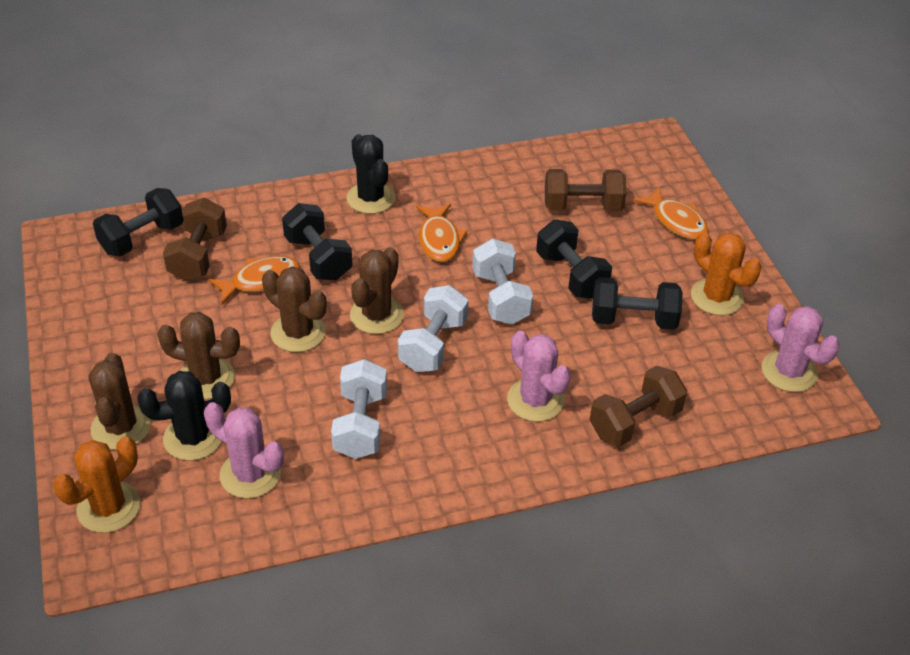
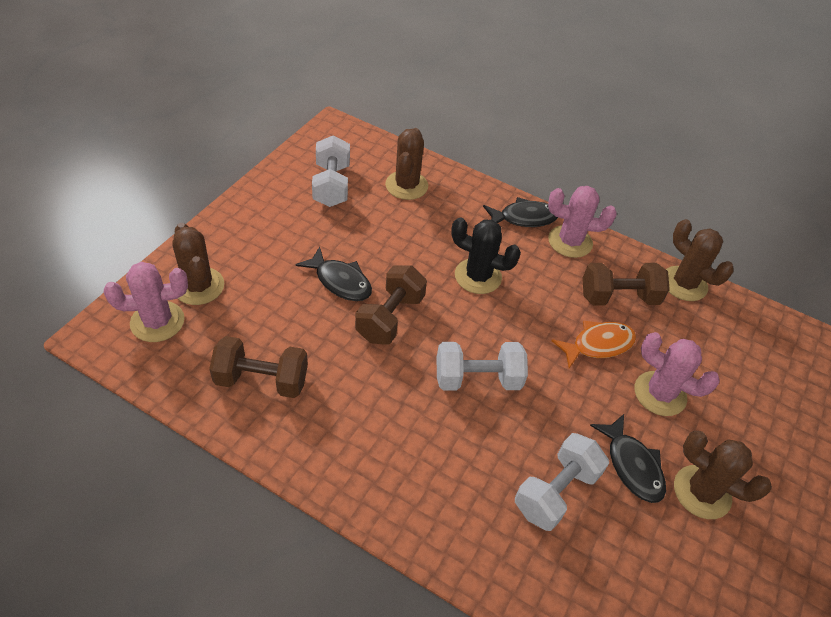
black cactus: 2 -> 1
black dumbbell: 4 -> 0
black fish: 0 -> 3
orange cactus: 2 -> 0
orange fish: 3 -> 1

